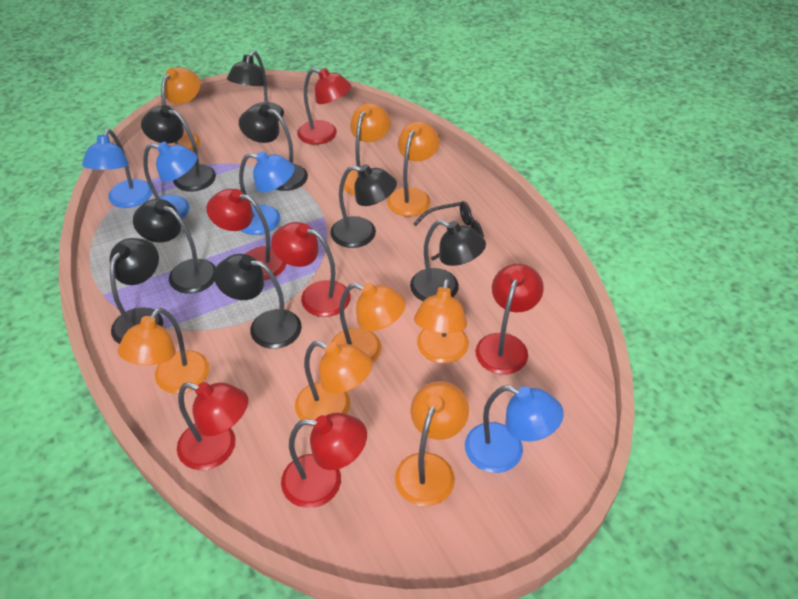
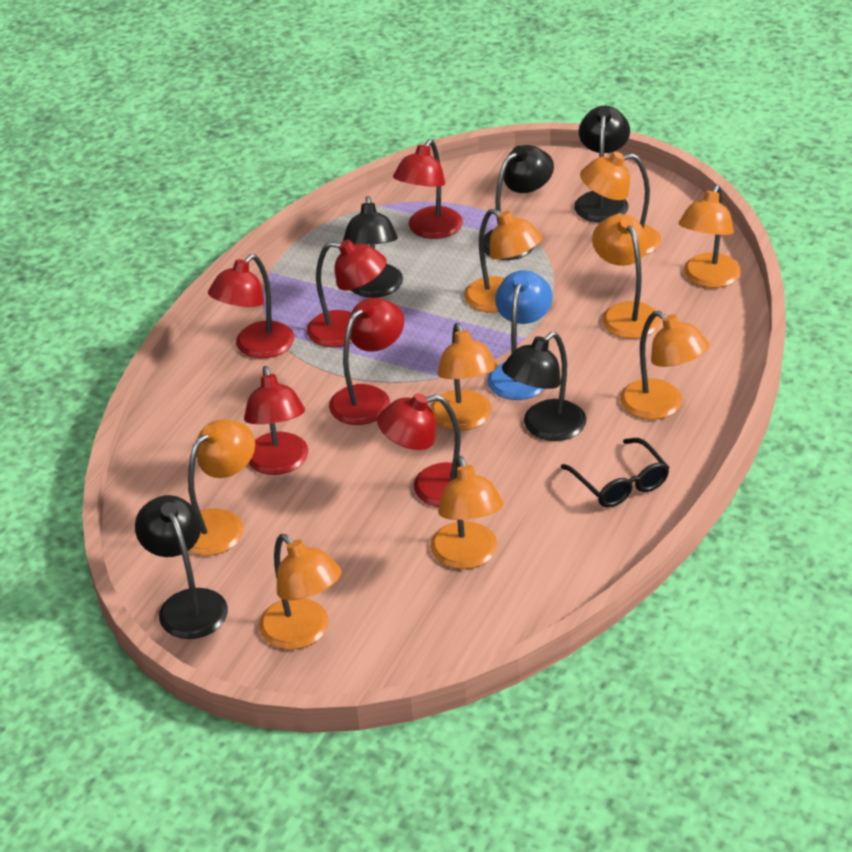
black lamp: 8 -> 5
blue lamp: 4 -> 1
orange lamp: 8 -> 9

